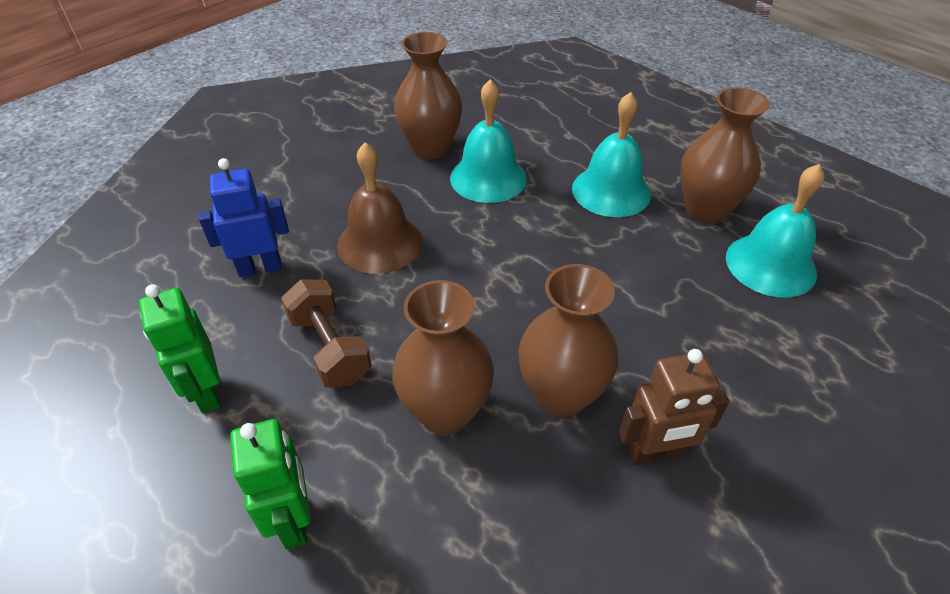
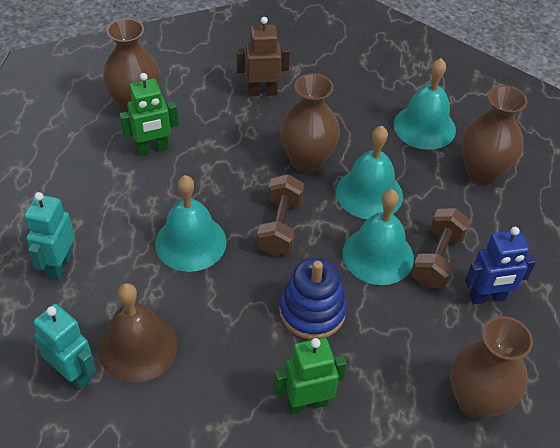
blue stacking toy: 0 -> 1
brown dumbbell: 1 -> 2
turquoise bell: 3 -> 4
turquoise robot: 0 -> 2

